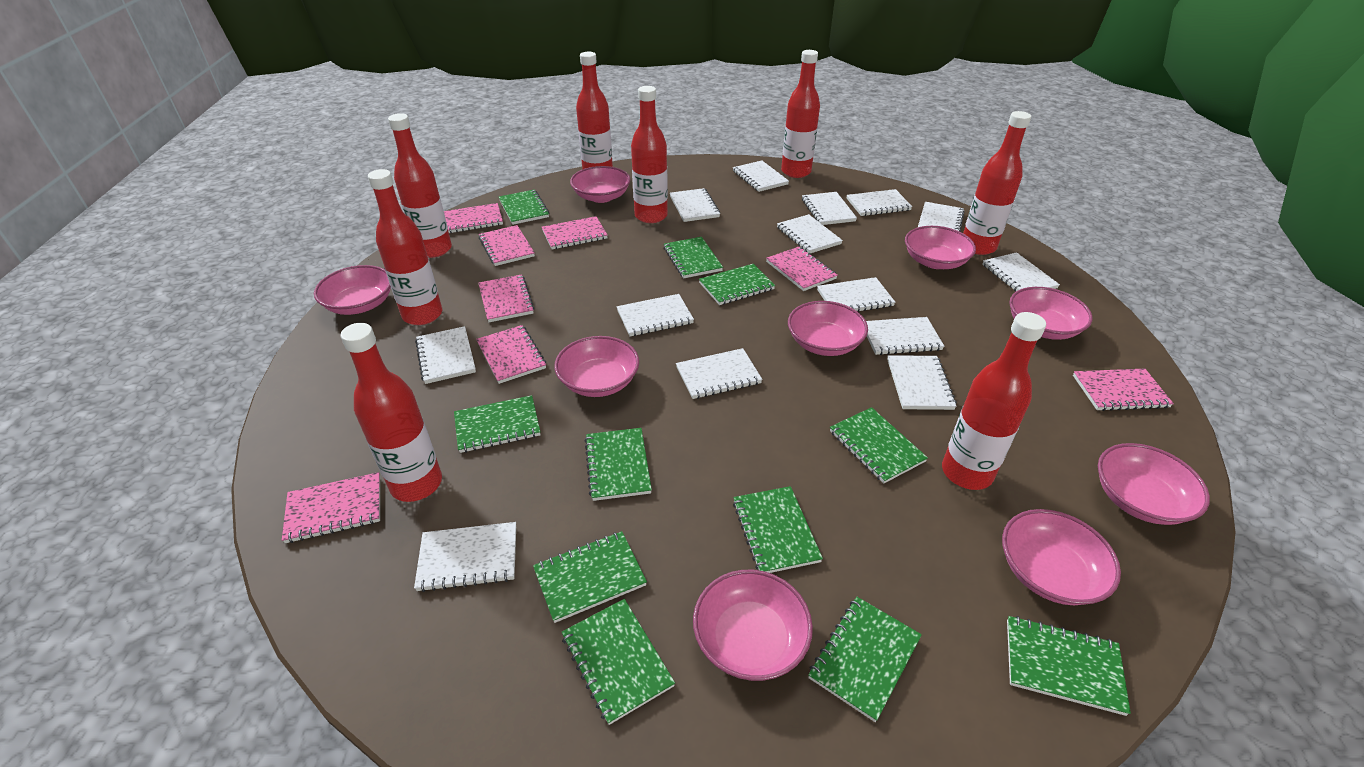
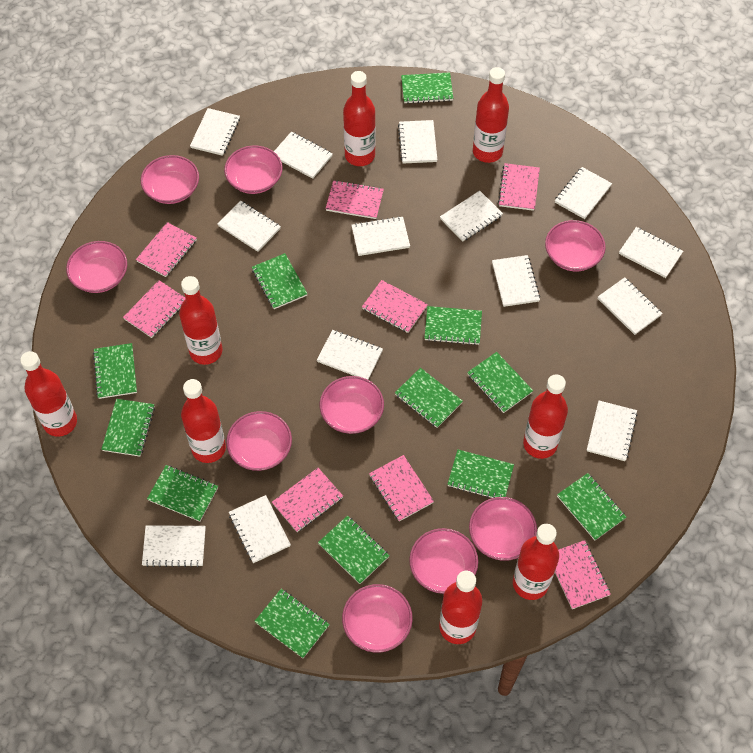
green notebook: 11 -> 12

